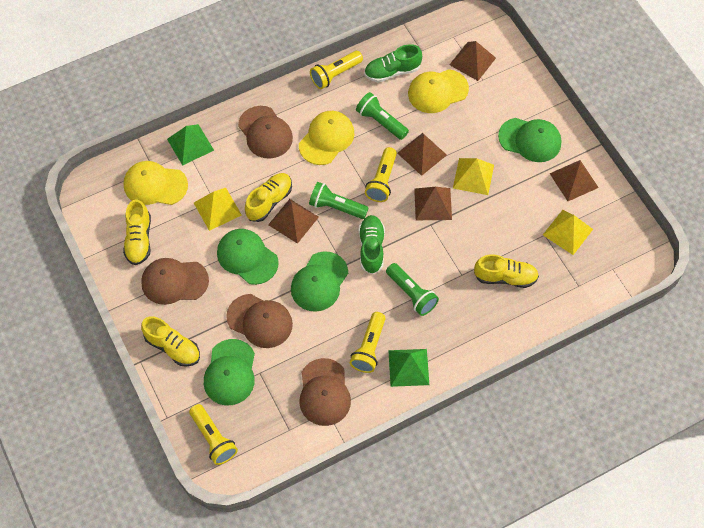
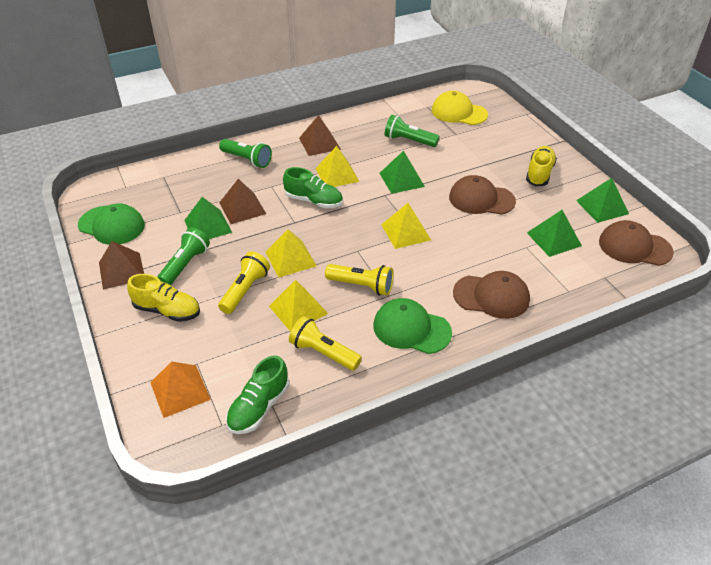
brown cap: 4 -> 3
brown pyramid: 5 -> 3
green cap: 4 -> 2
green pyramid: 2 -> 4
orange pyramid: 0 -> 1
yellow cap: 3 -> 1
yellow flashlight: 4 -> 3
yellow pyramid: 3 -> 4
yellow shoe: 4 -> 2

